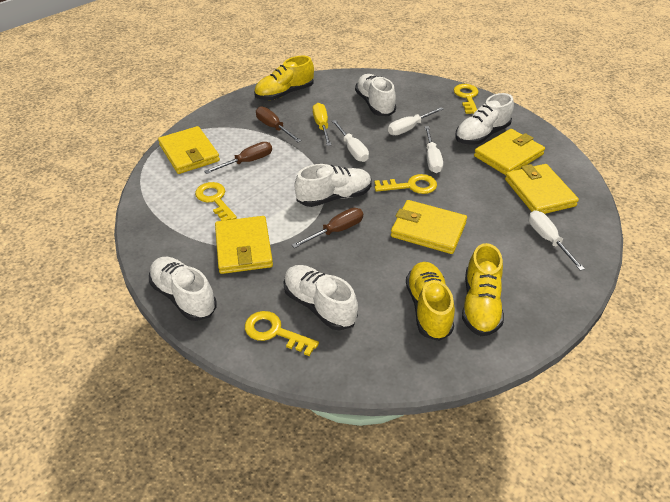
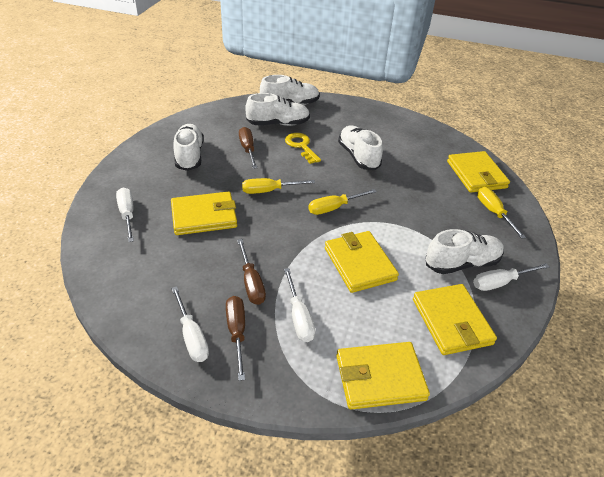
yellow key: 4 -> 1
yellow screwdriver: 1 -> 3
yellow shoe: 3 -> 0

